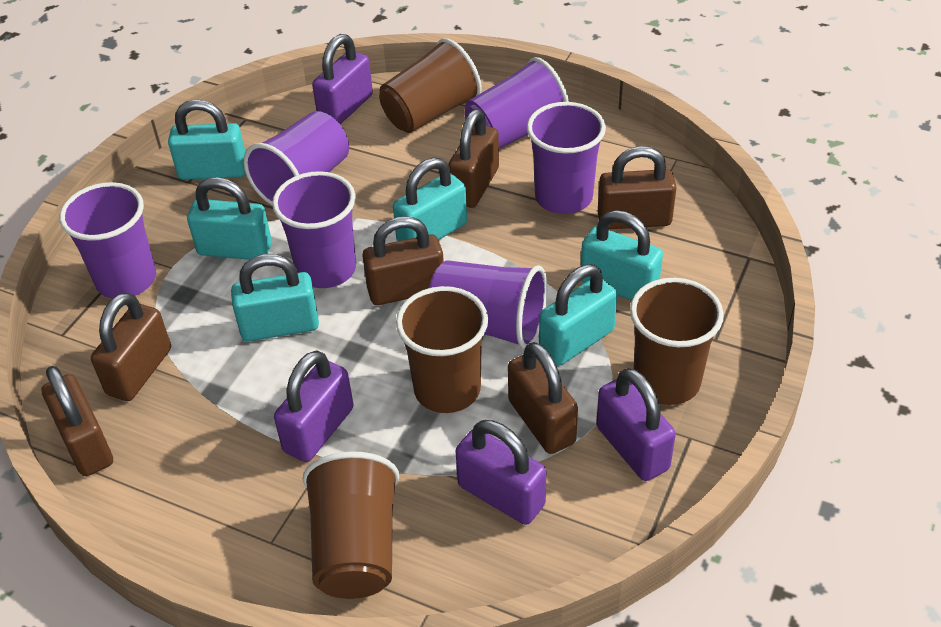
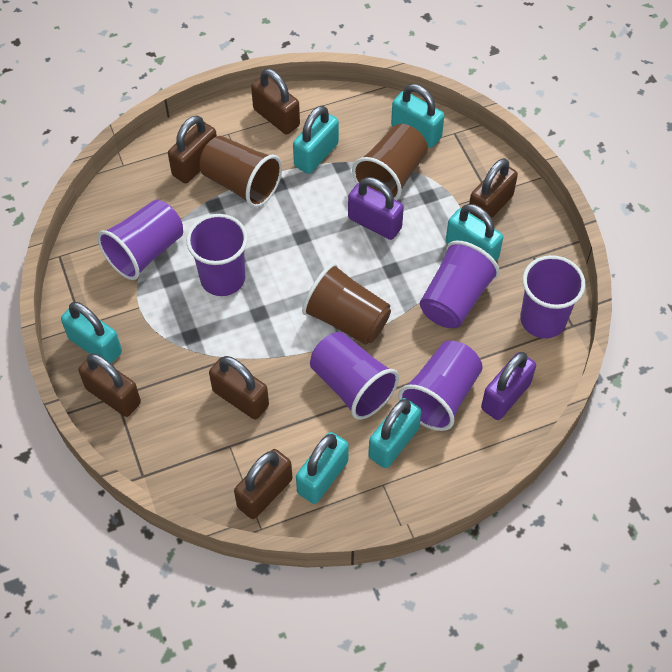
brown cup: 4 -> 3
purple padlock: 4 -> 2

